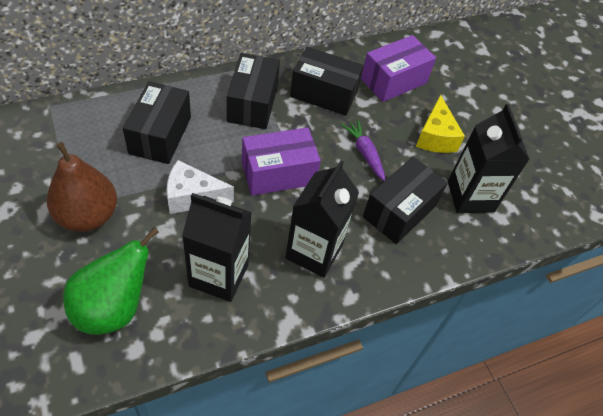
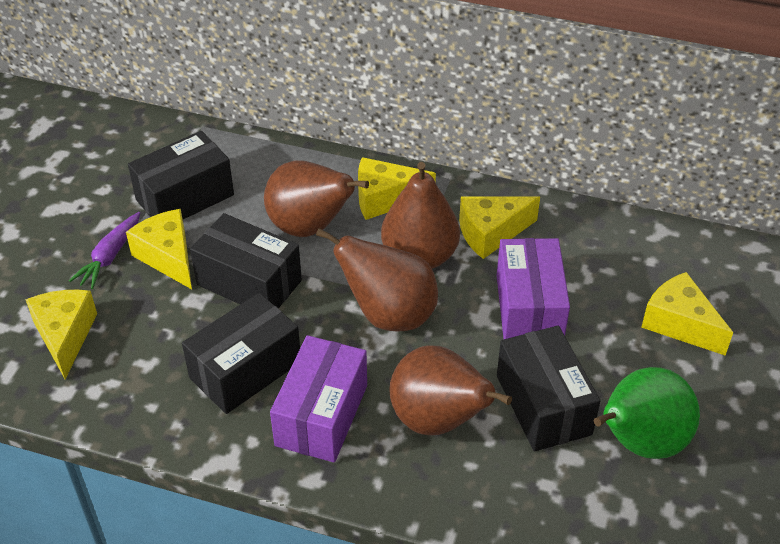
black carton: 3 -> 0
brown pear: 1 -> 4
white cheese: 1 -> 0
yellow cheese: 1 -> 5

